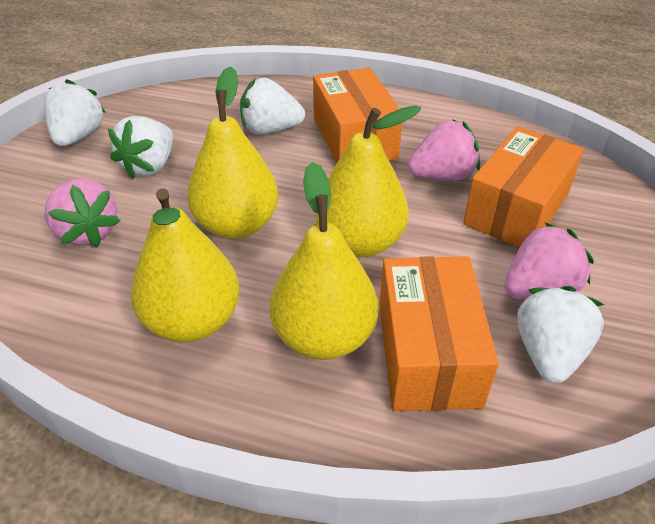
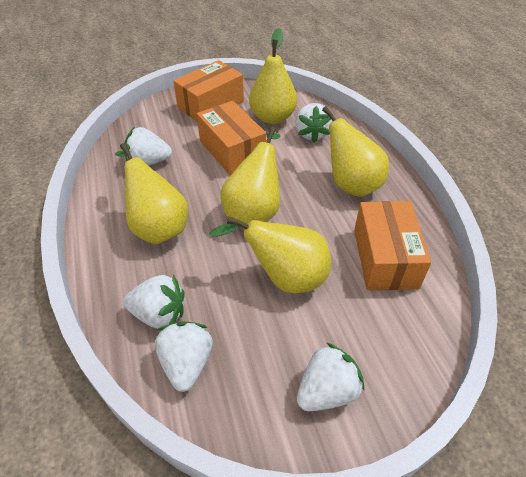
pink strawberry: 3 -> 0
white strawberry: 4 -> 5
yellow pear: 4 -> 5

